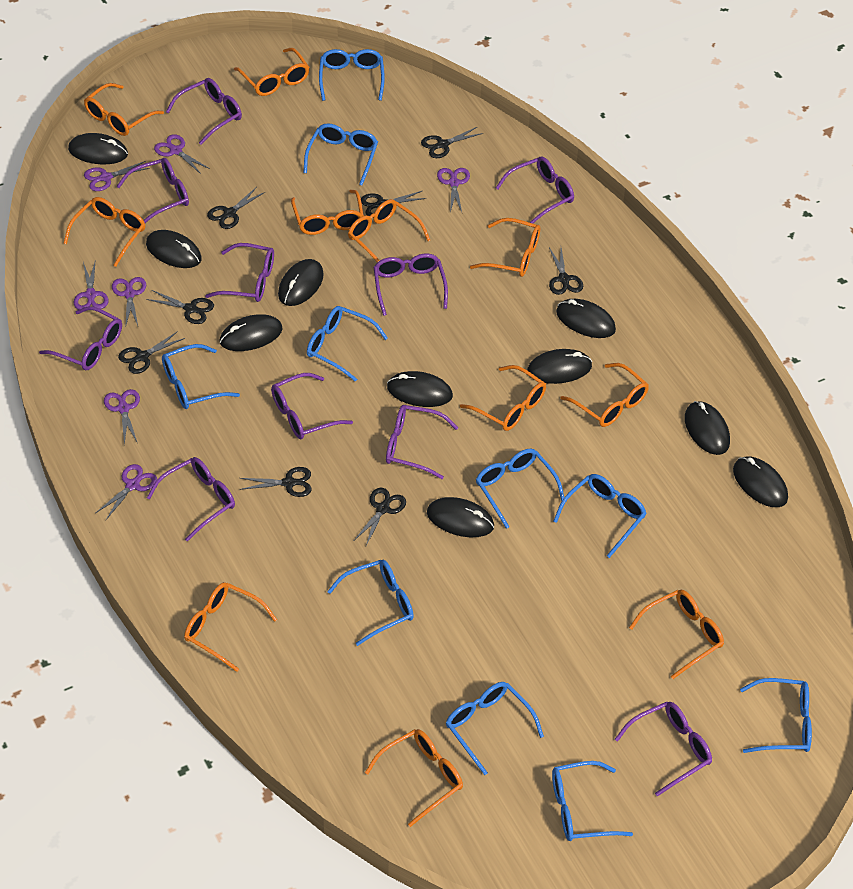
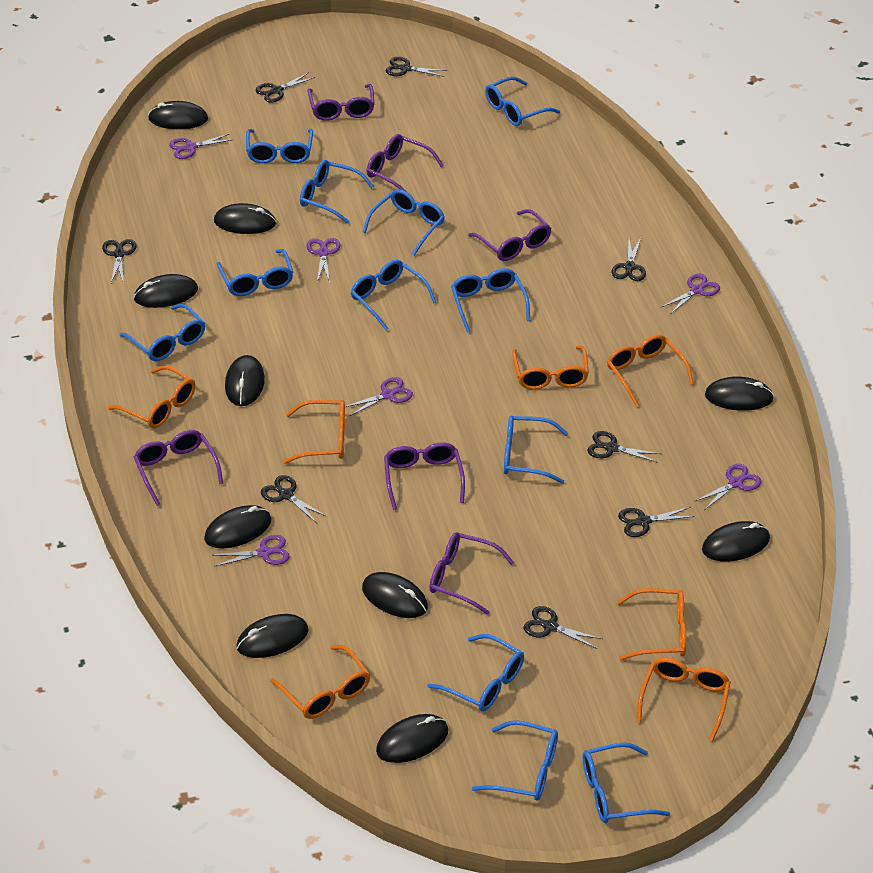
blue glasses: 10 -> 12
orange glasses: 11 -> 7
purple glasses: 10 -> 6
purple scissors: 7 -> 6

